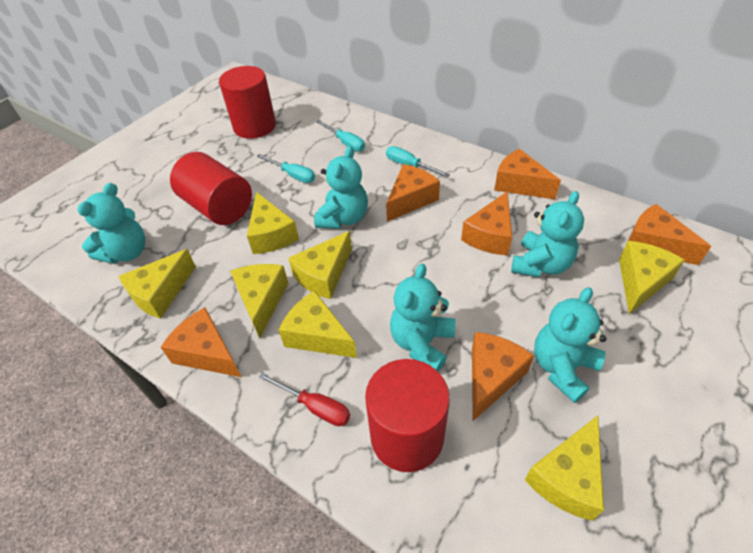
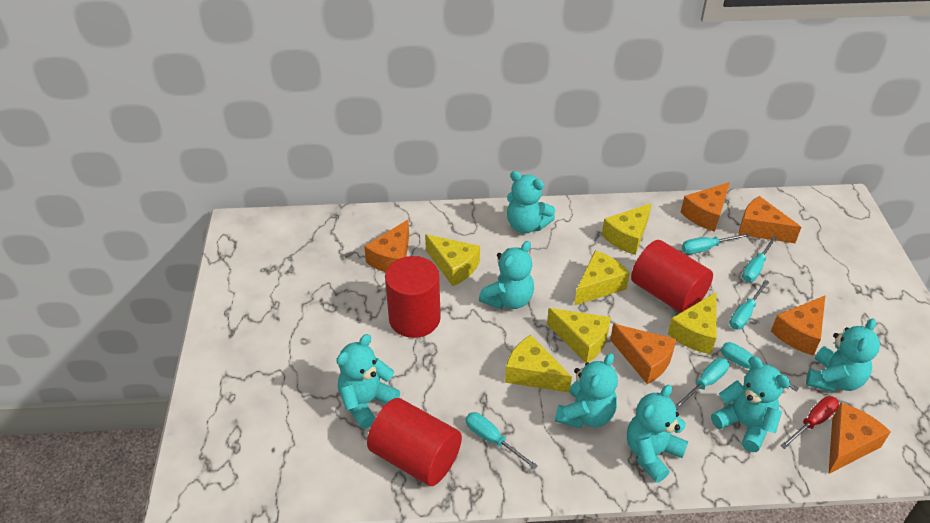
turquoise screwdriver: 3 -> 6
turquoise teddy bear: 5 -> 7
yellow cheese: 7 -> 6

